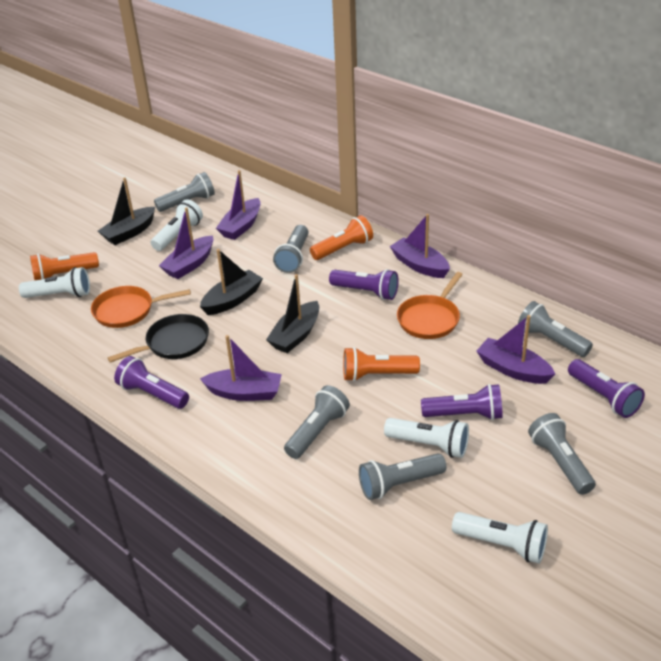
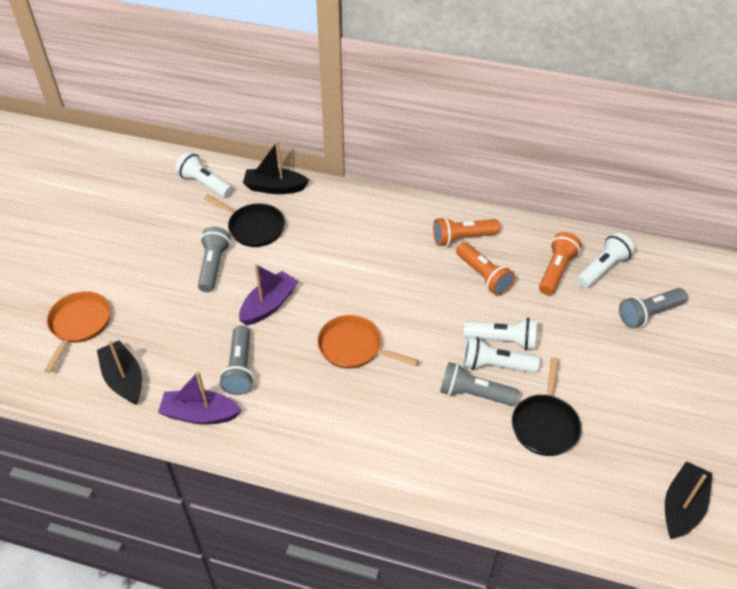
black pan: 1 -> 2
grey flashlight: 6 -> 4
purple boat: 5 -> 2
purple flashlight: 4 -> 0

